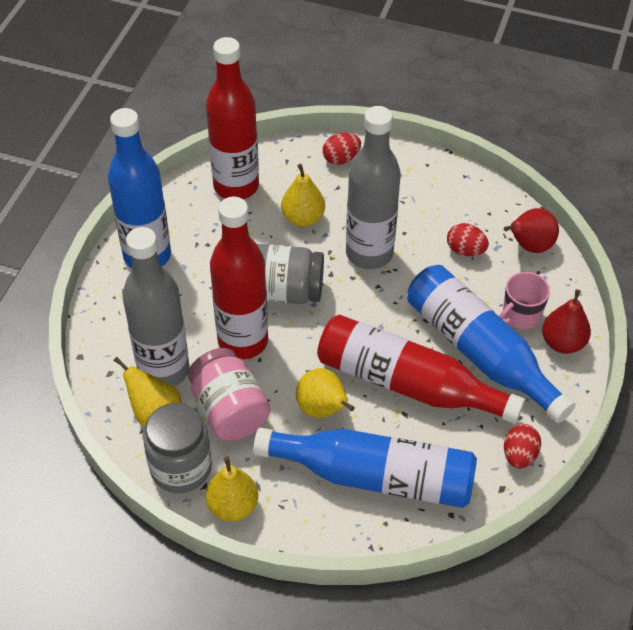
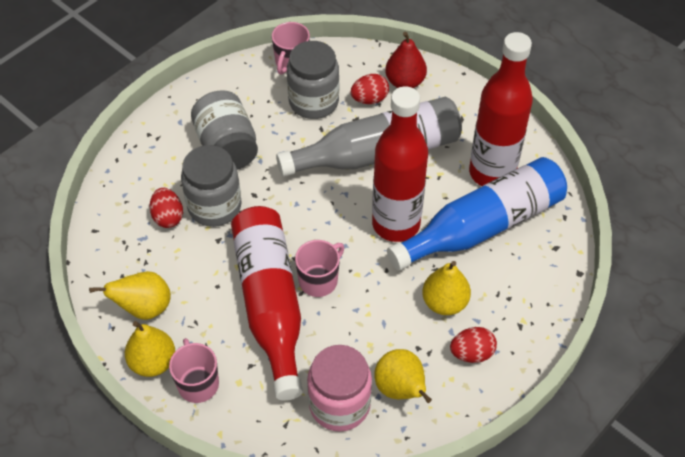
blue bottle: 3 -> 1
grey bottle: 2 -> 1
grey jar: 2 -> 3
pink mug: 1 -> 3
red pear: 2 -> 1

